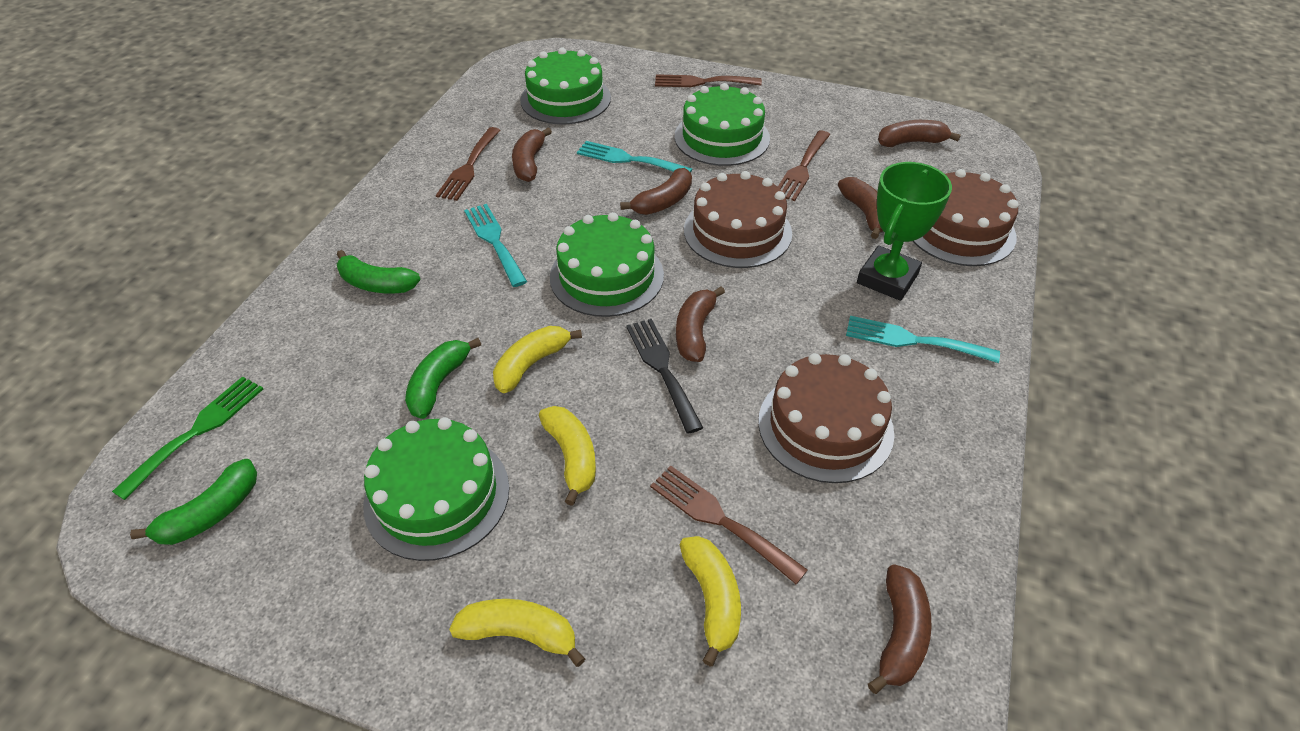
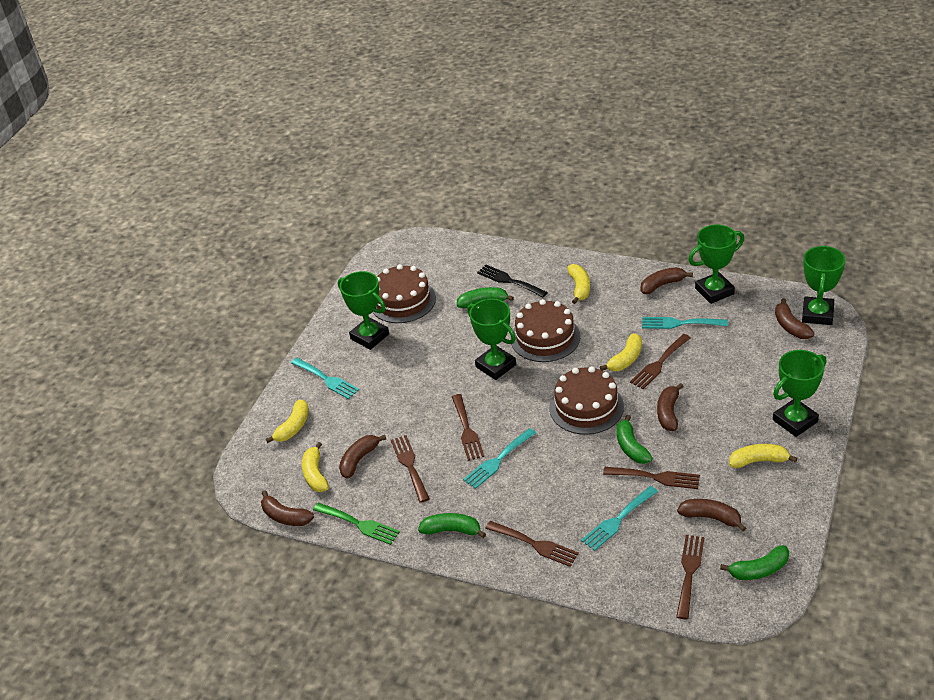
brown fork: 4 -> 6
green banana: 3 -> 4
green cake: 4 -> 0
green trophy: 1 -> 5
turquoise fork: 3 -> 4
yellow banana: 4 -> 5

